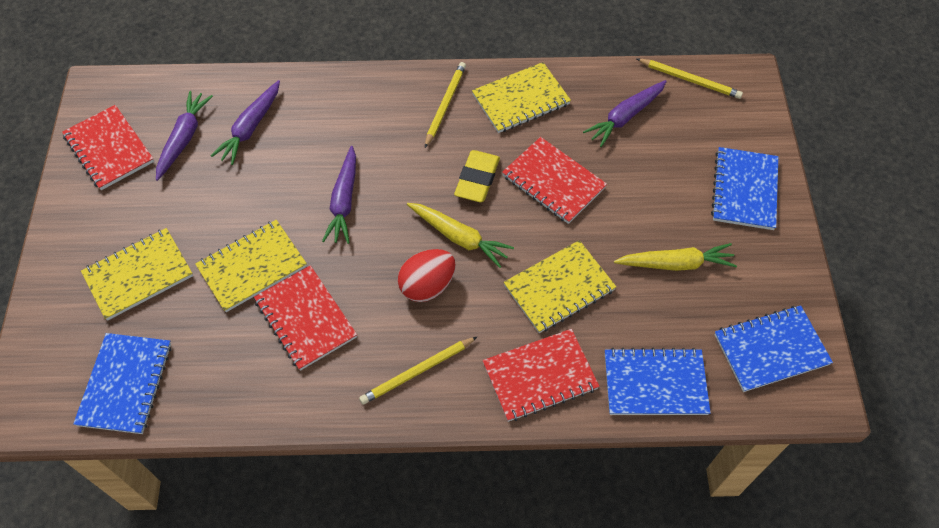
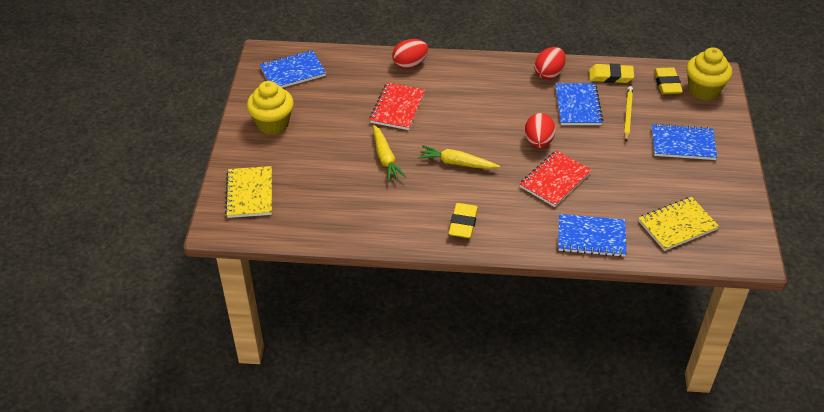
purple carrot: 4 -> 0
red egg: 1 -> 3
red notebook: 4 -> 2
yellow cupcake: 0 -> 2
yellow eraser: 1 -> 3
yellow notebook: 4 -> 2
yellow pencil: 3 -> 1

